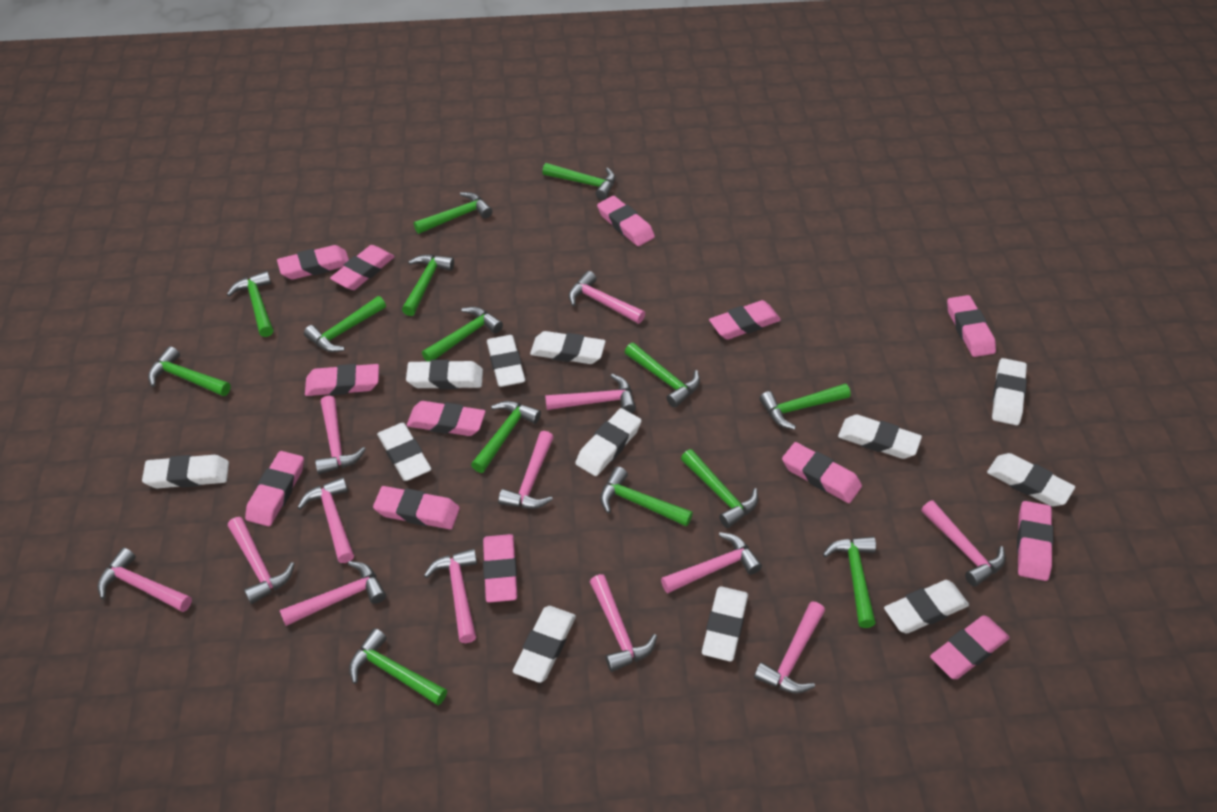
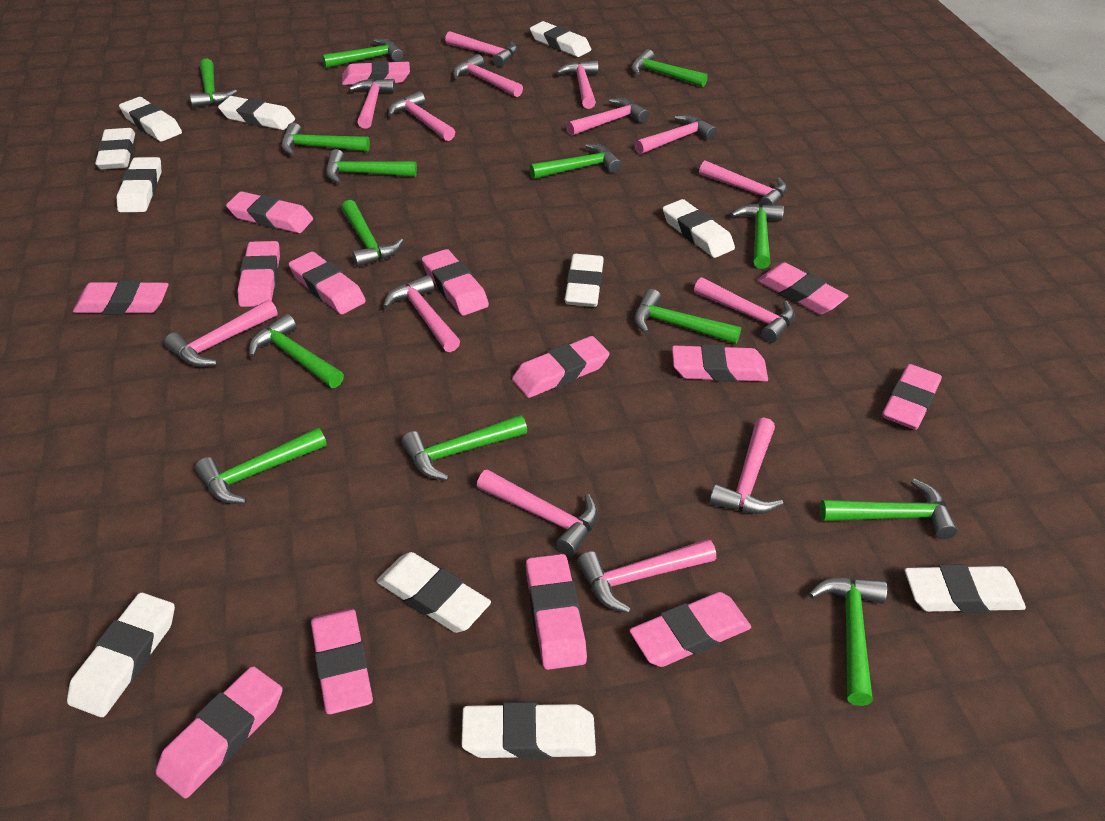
pink eraser: 13 -> 14
pink hammer: 13 -> 14
white eraser: 12 -> 11

